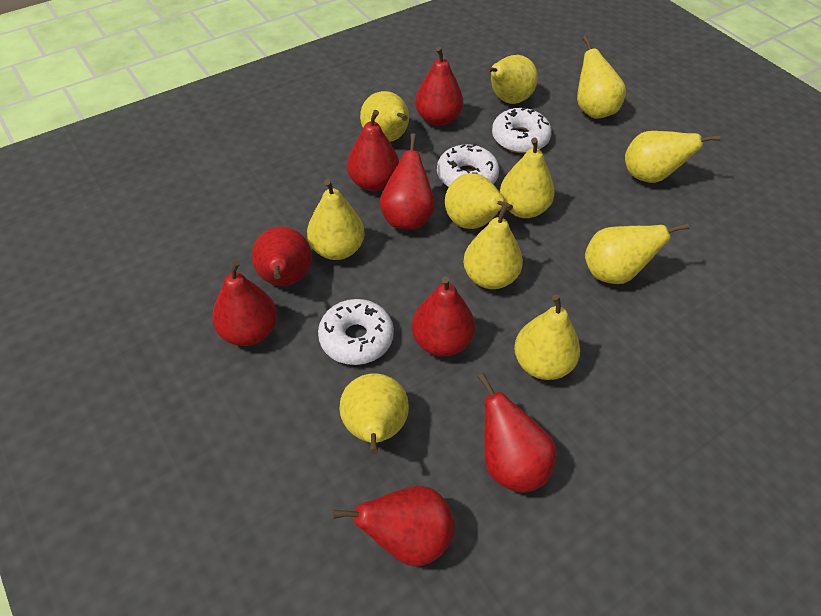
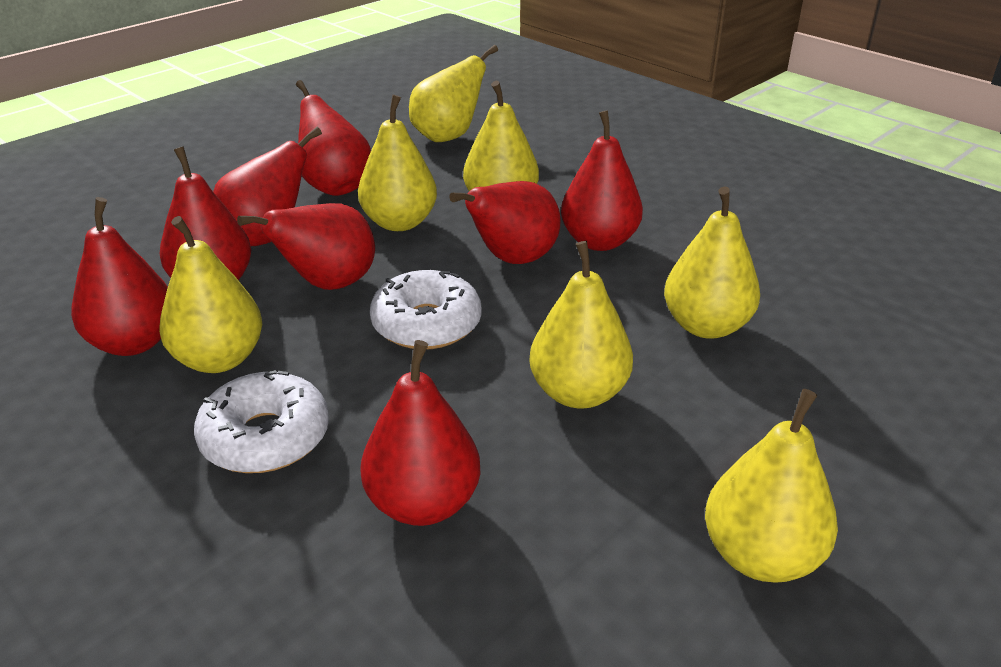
white donut: 3 -> 2
yellow pear: 11 -> 7

